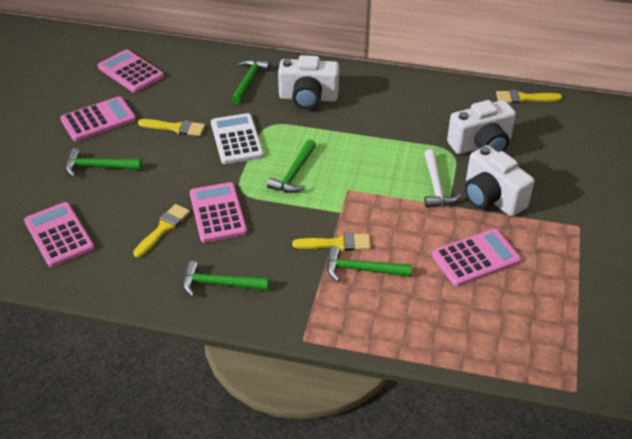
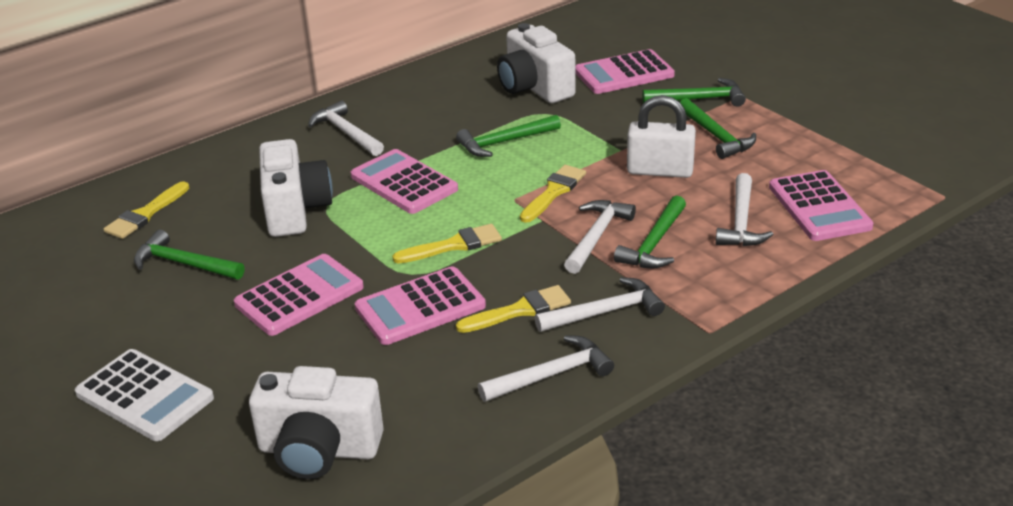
white hammer: 1 -> 5
white padlock: 0 -> 1

